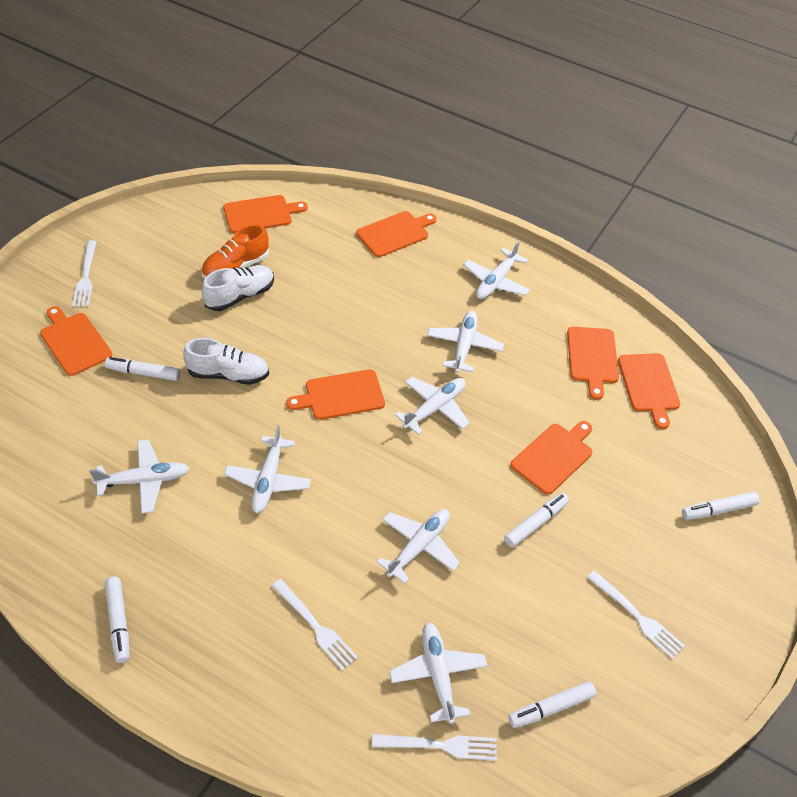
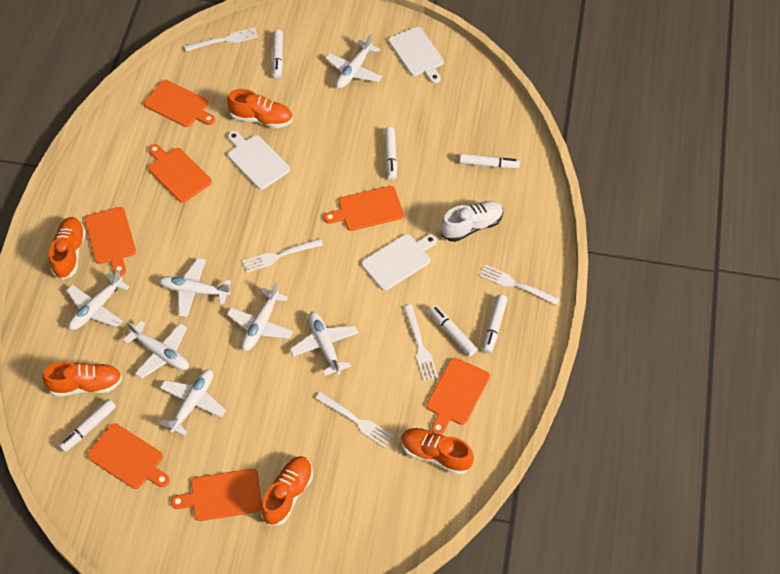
orange shoe: 1 -> 5
white cutting board: 0 -> 3
white fork: 4 -> 5
white marker: 5 -> 6
white shoe: 2 -> 1

